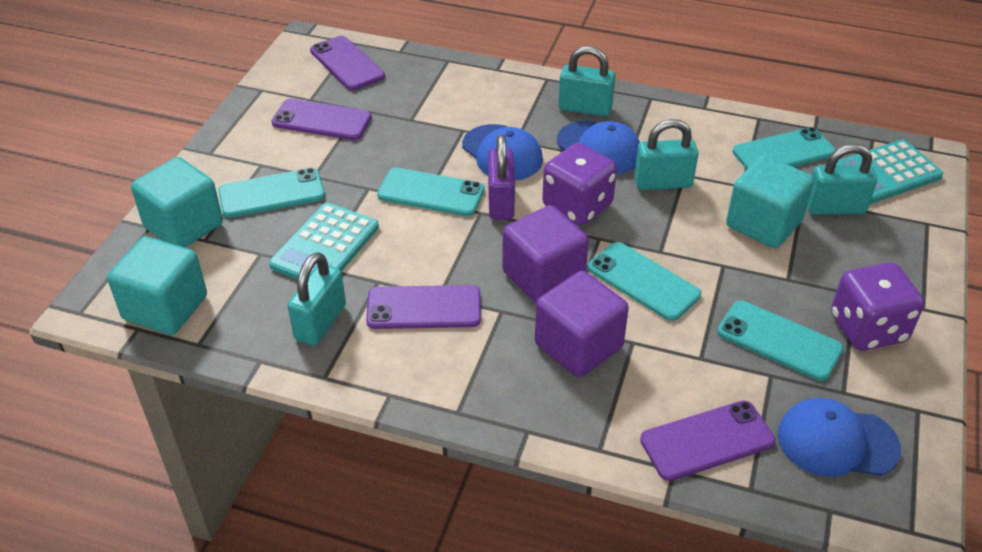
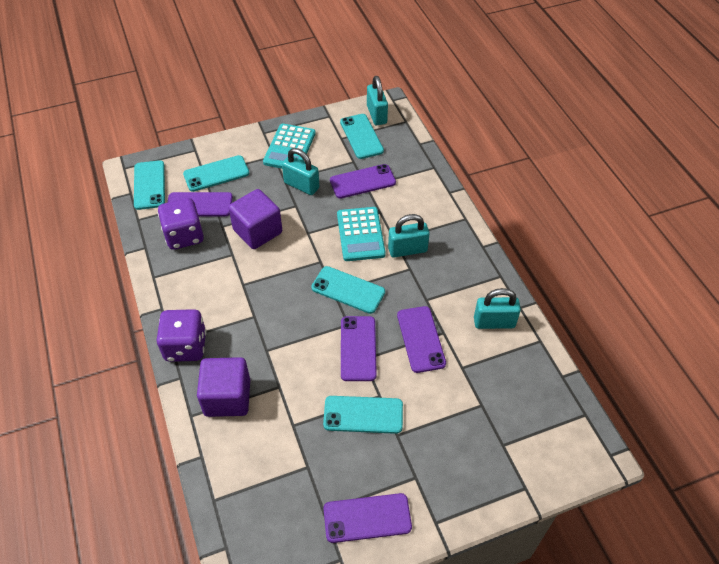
blue cap: 3 -> 0
purple padlock: 1 -> 0
purple phone: 4 -> 5
turquoise cube: 3 -> 0

